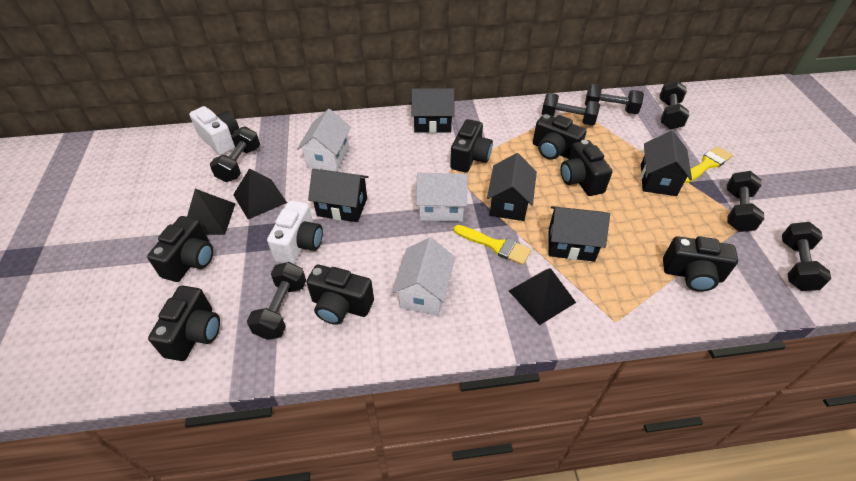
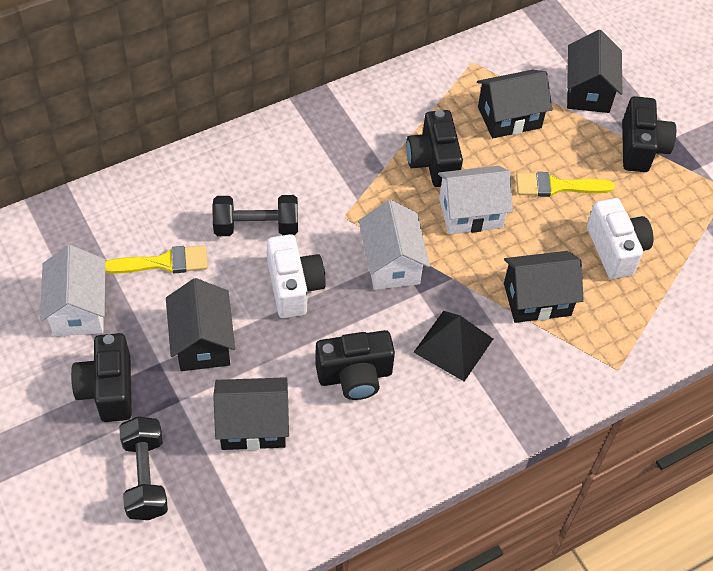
black camera: 7 -> 4
black dumbbell: 7 -> 2
black pyramid: 3 -> 1

